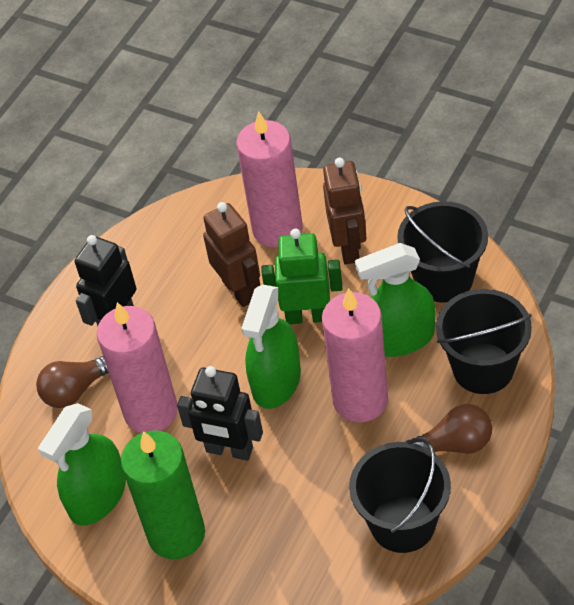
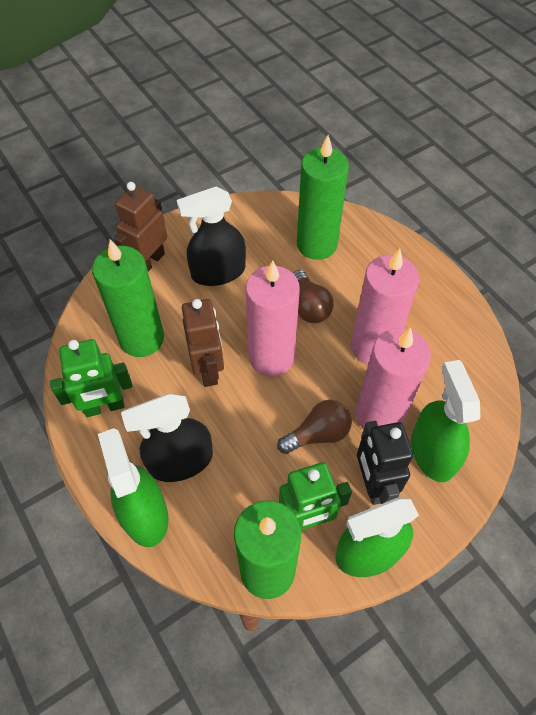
black bucket: 3 -> 0
black robot: 2 -> 1
black spray bottle: 0 -> 2
green candle: 1 -> 3
green robot: 1 -> 2

